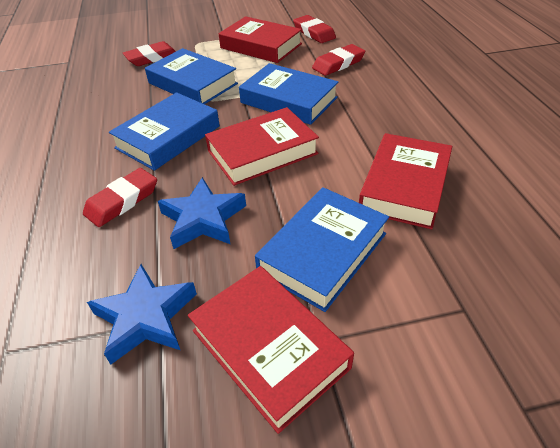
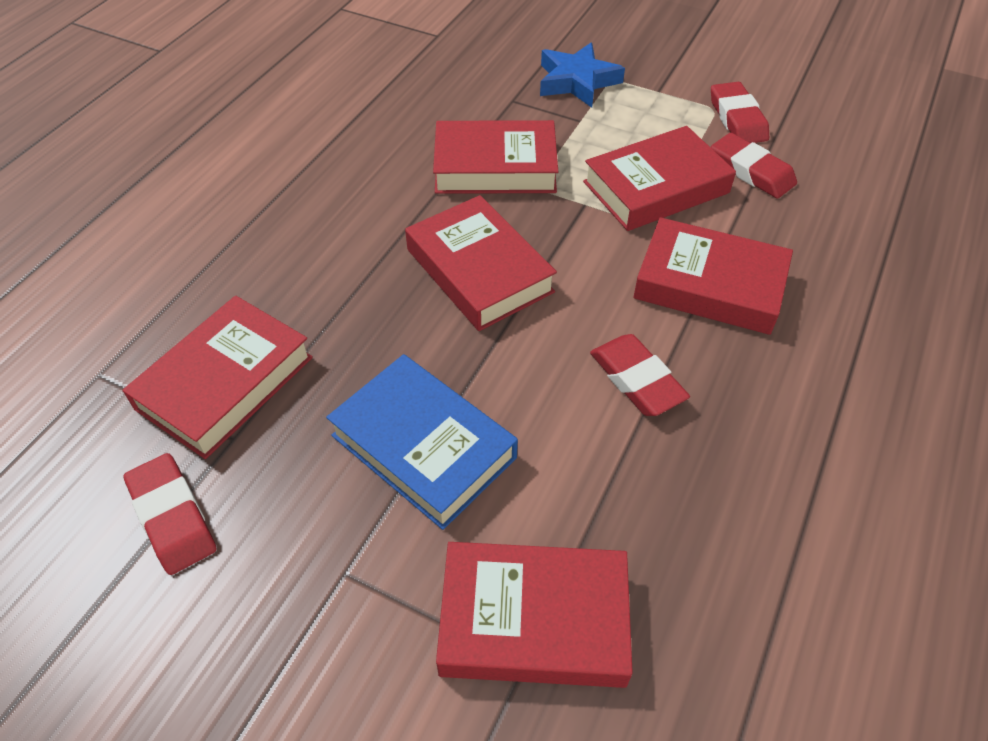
blue book: 4 -> 1
blue star: 2 -> 1
red book: 4 -> 6

